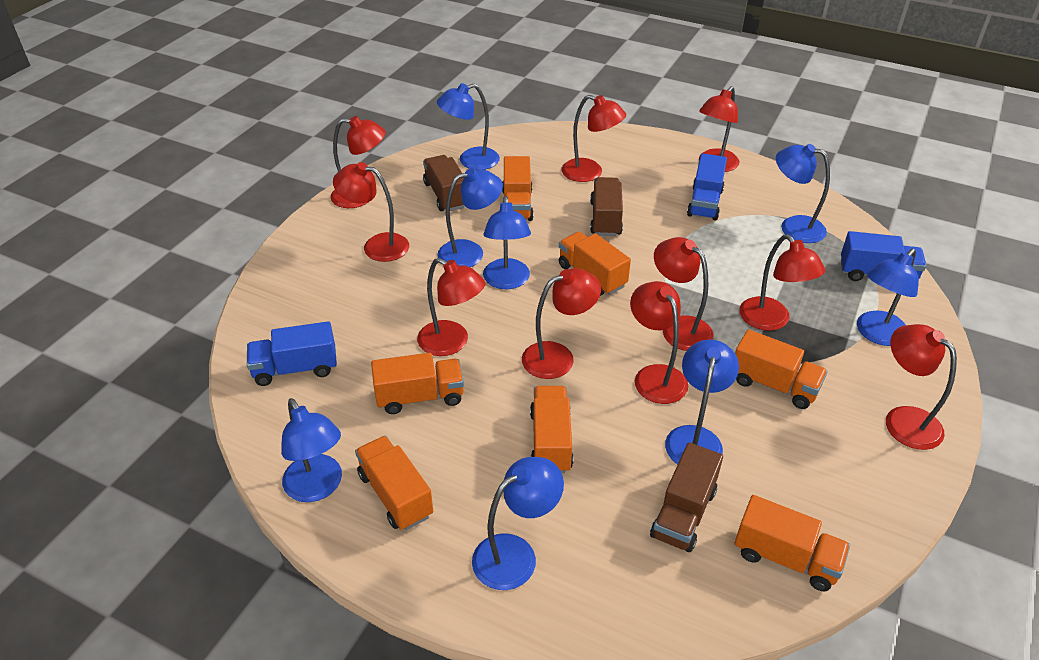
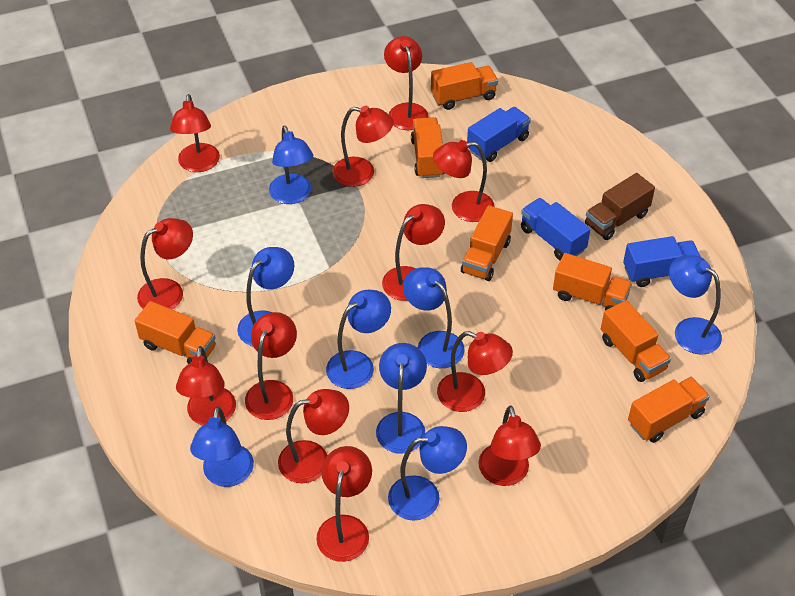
brown truck: 3 -> 1
red lamp: 10 -> 12

